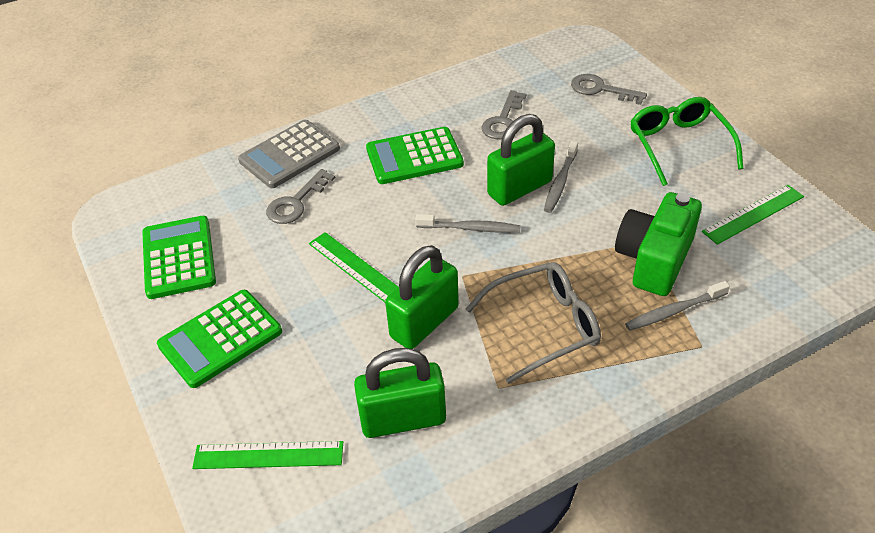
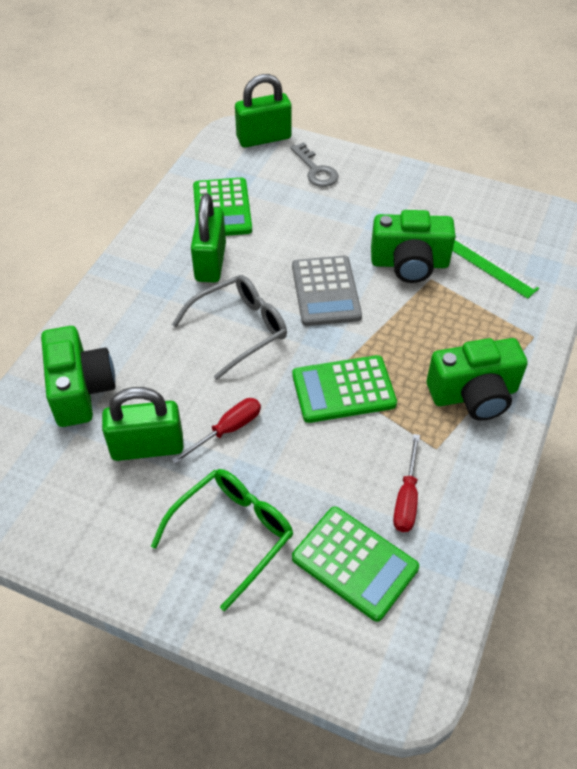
green camera: 1 -> 3
green ruler: 3 -> 1
grey key: 3 -> 1
grey toothbrush: 3 -> 0
red screwdriver: 0 -> 2

